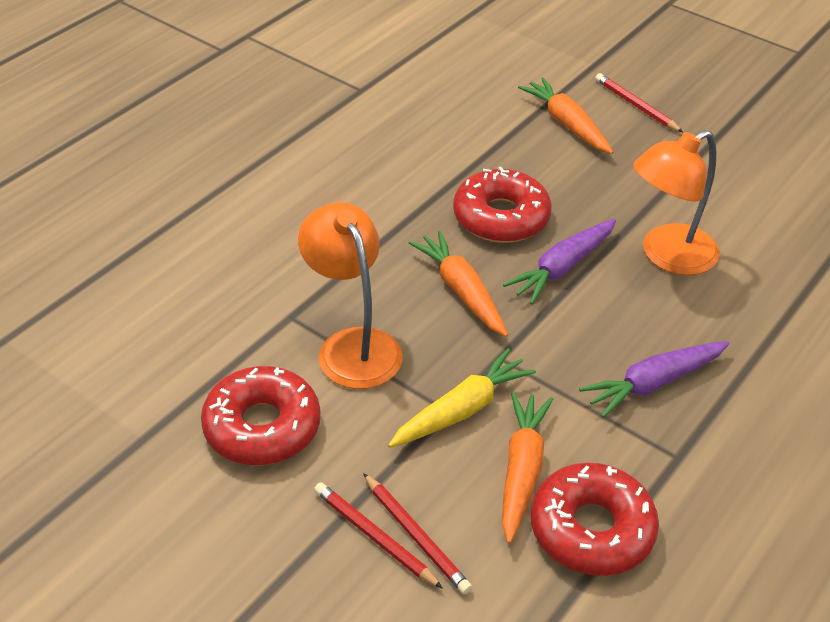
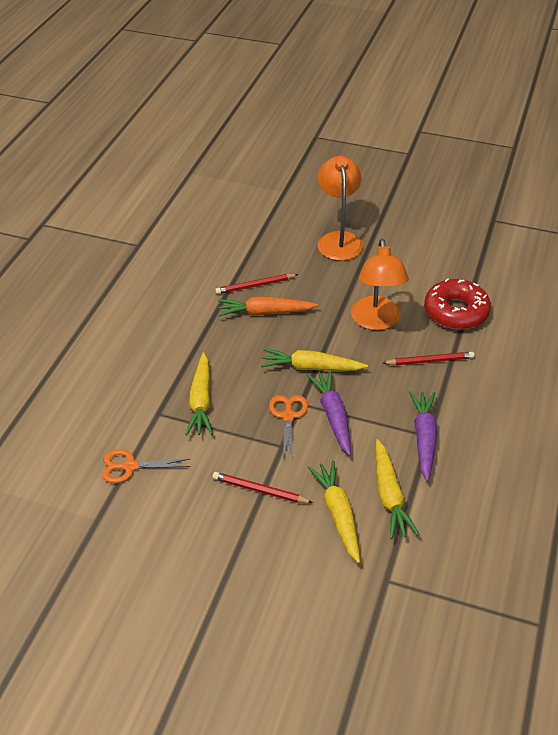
orange carrot: 3 -> 1
orange scissors: 0 -> 2
red donut: 3 -> 1
yellow carrot: 1 -> 4

